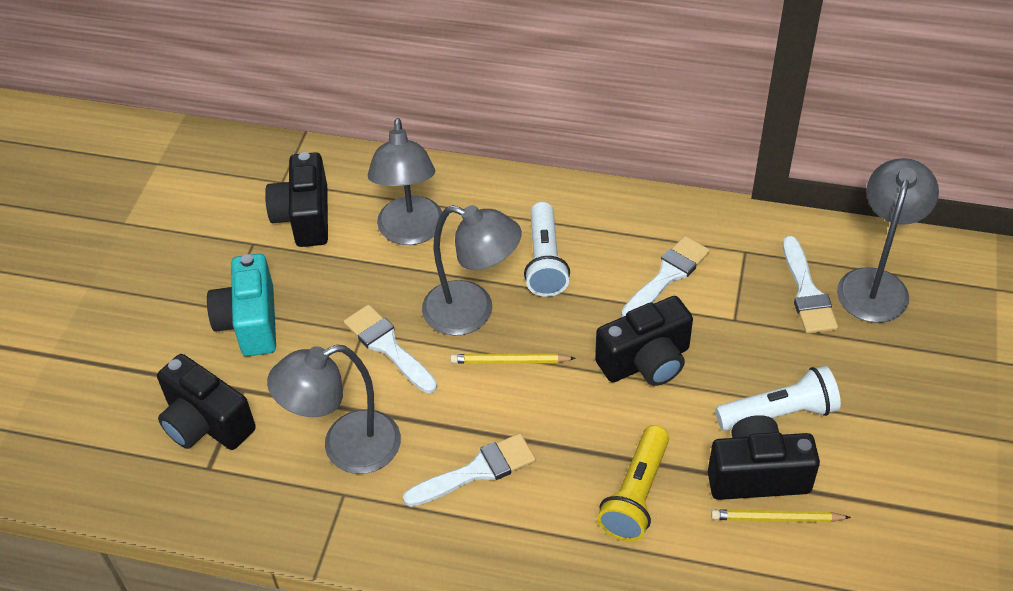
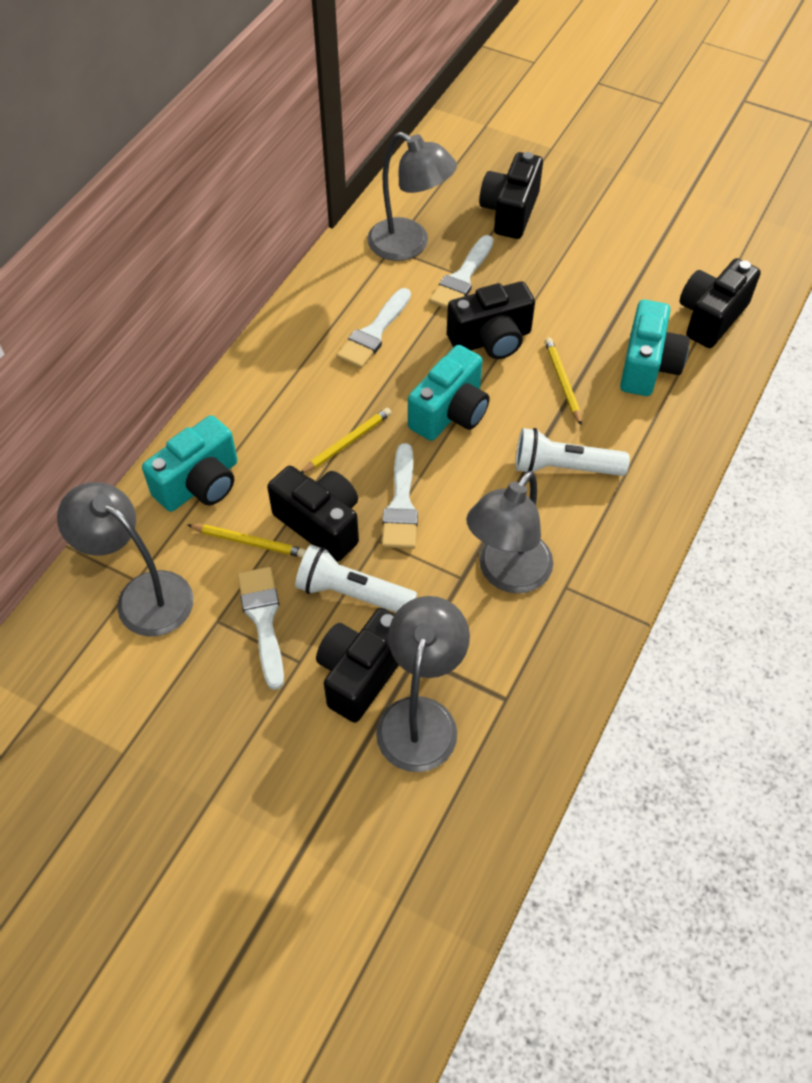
black camera: 4 -> 5
turquoise camera: 1 -> 3
yellow flashlight: 1 -> 0
yellow pencil: 2 -> 3

